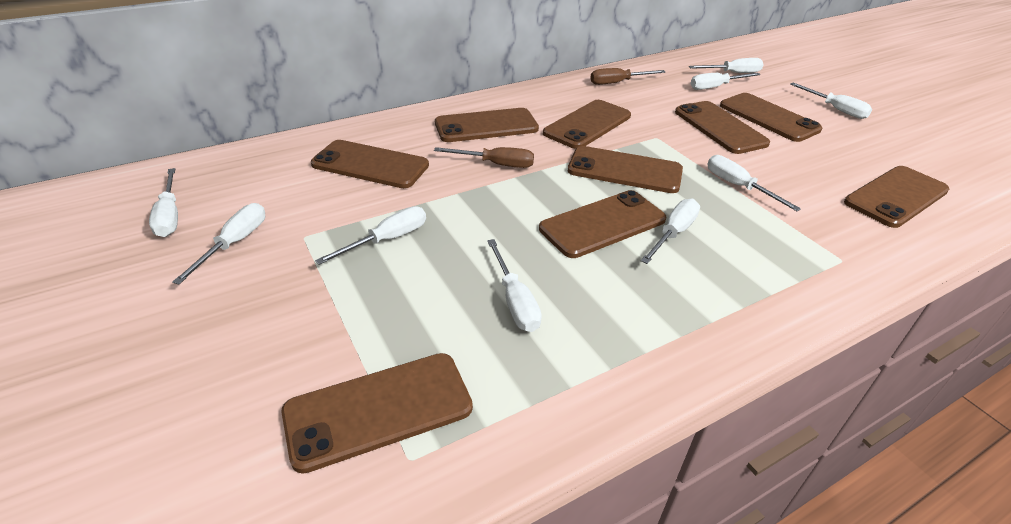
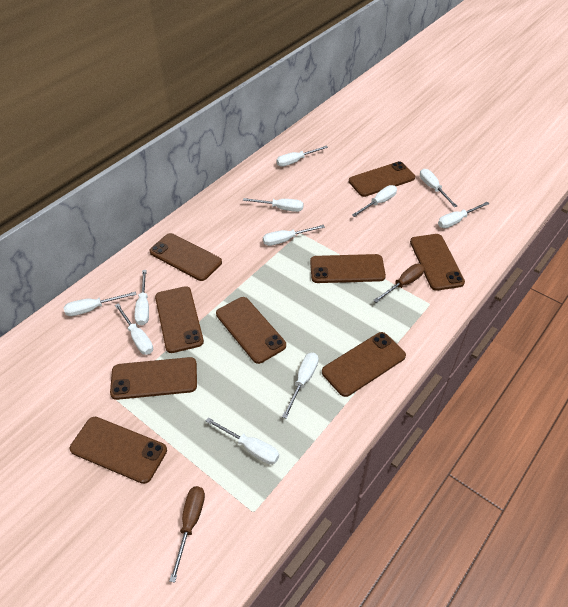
white screwdriver: 9 -> 11

